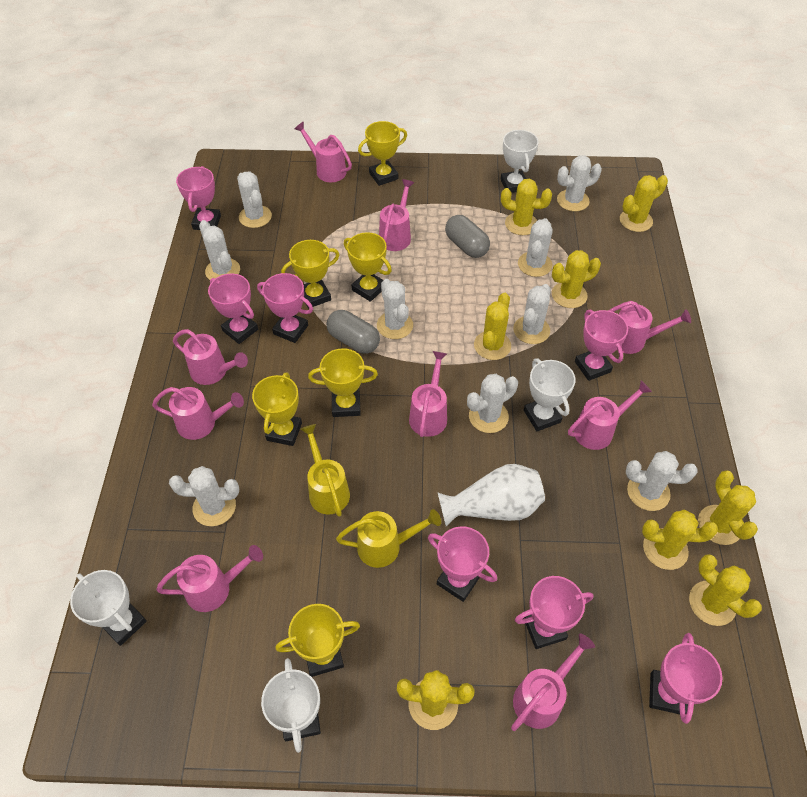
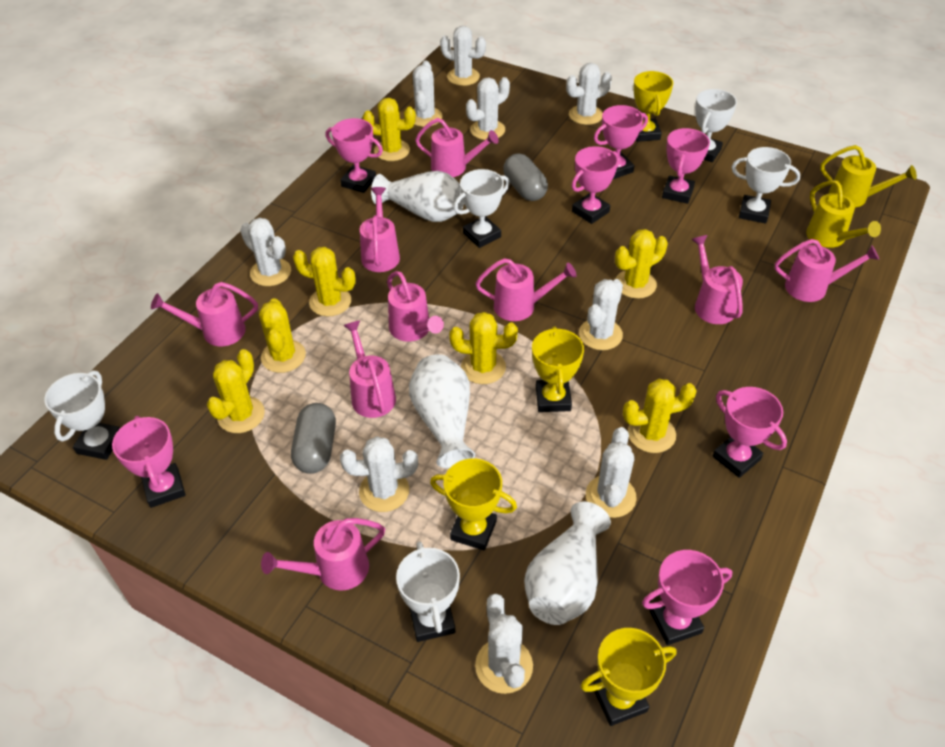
white trophy: 4 -> 5
white vase: 1 -> 3
yellow cactus: 8 -> 7
yellow trophy: 6 -> 4

